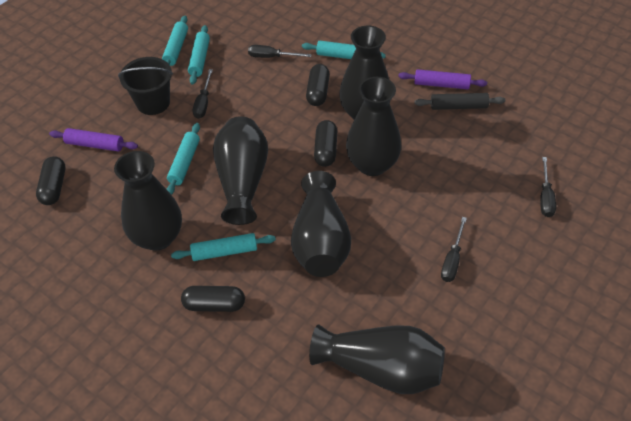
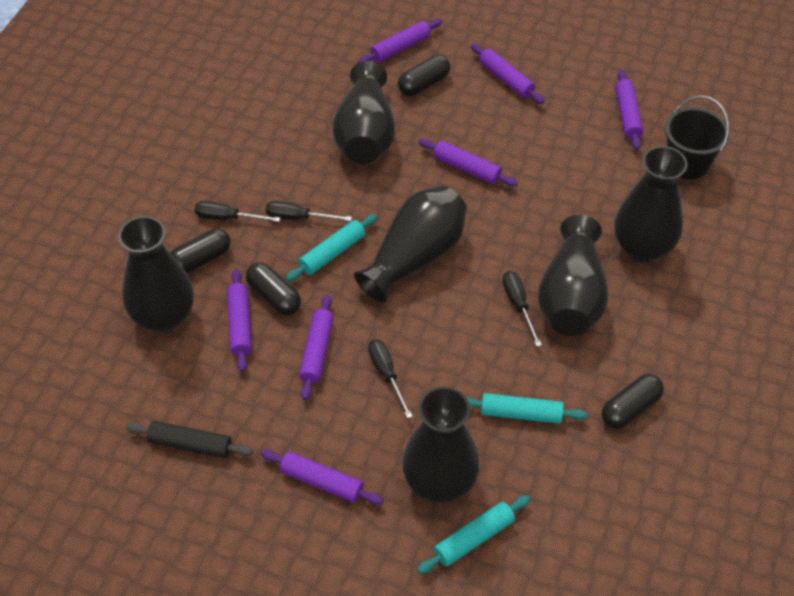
purple rolling pin: 2 -> 7
turquoise rolling pin: 5 -> 3

